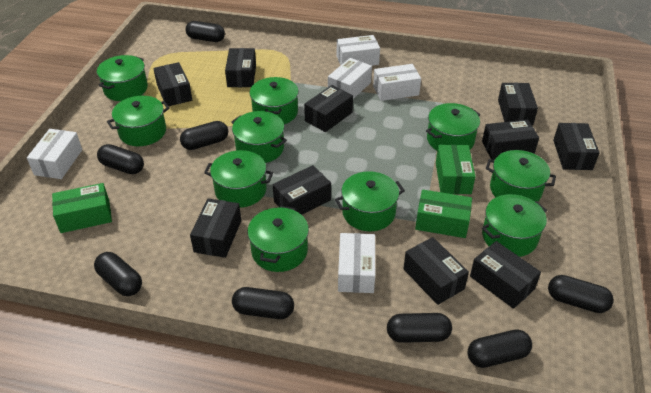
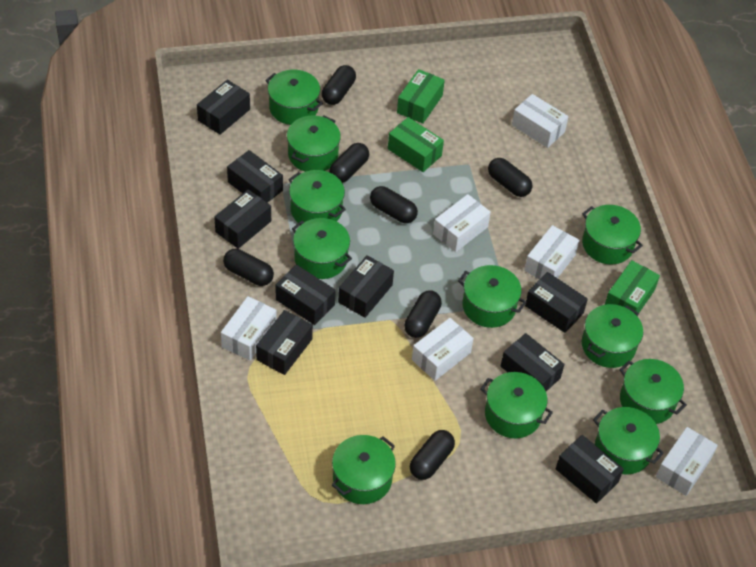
black box: 10 -> 9
black capsule: 8 -> 7
green pot: 10 -> 11
white box: 5 -> 6

